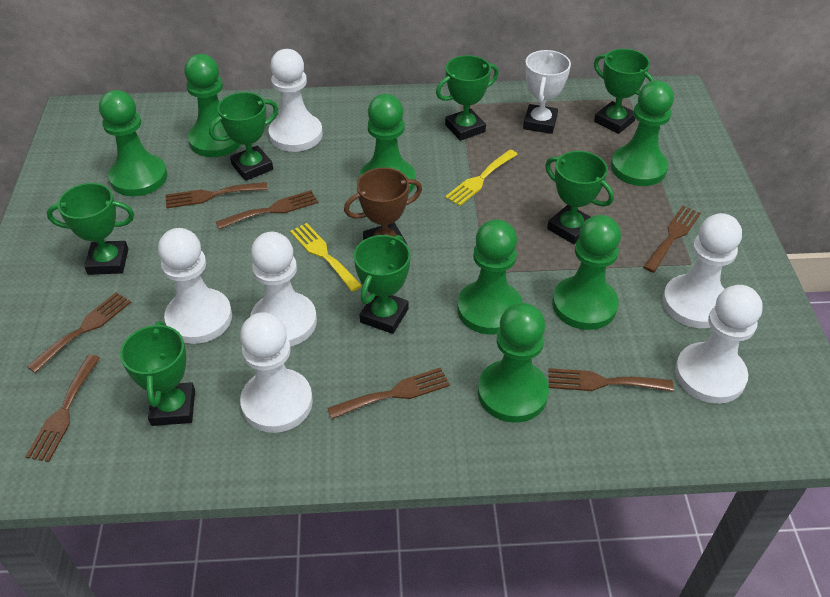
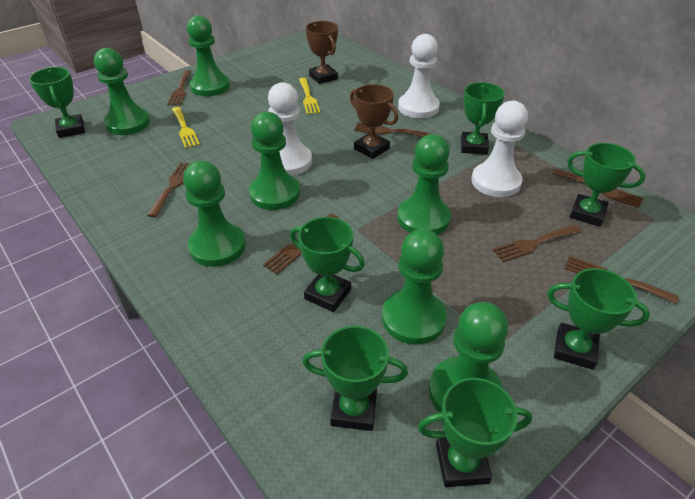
brown trophy: 1 -> 2
white pawn: 6 -> 3
white trophy: 1 -> 0

